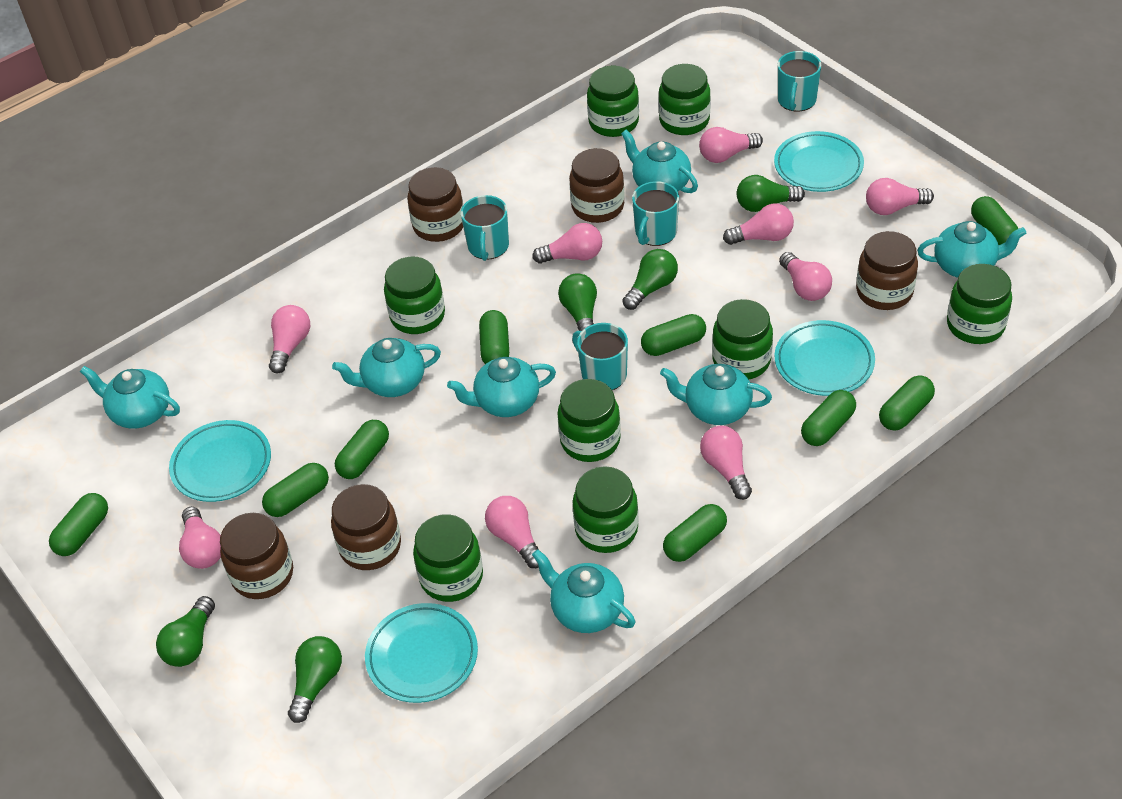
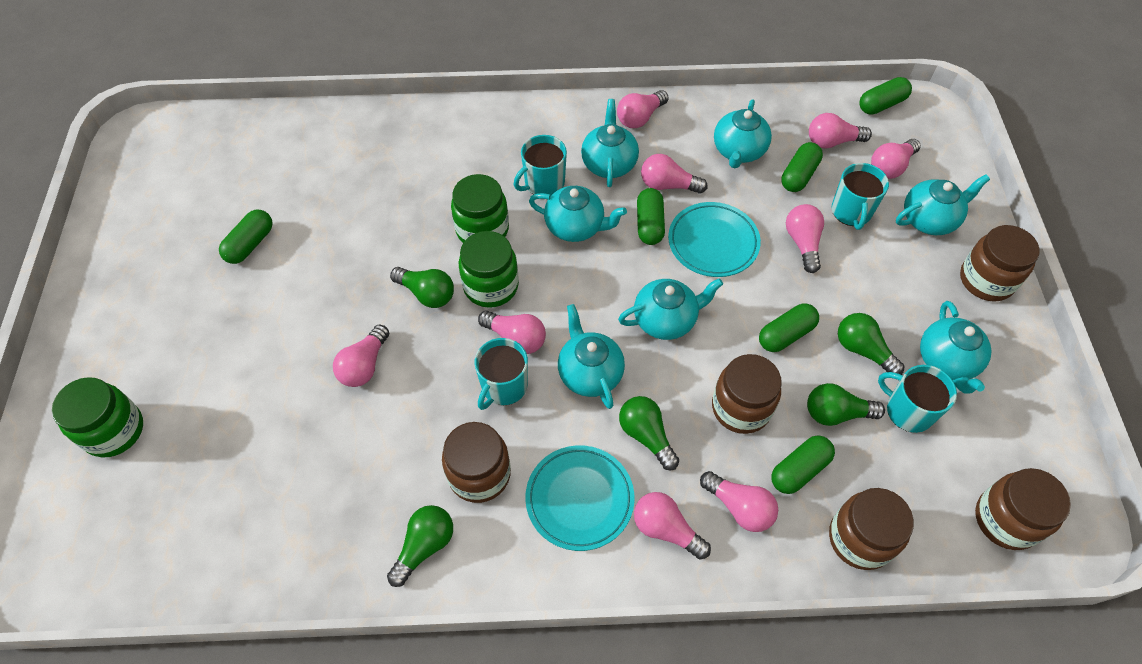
green capsule: 9 -> 6
green jar: 8 -> 3
turquoise plate: 4 -> 2

